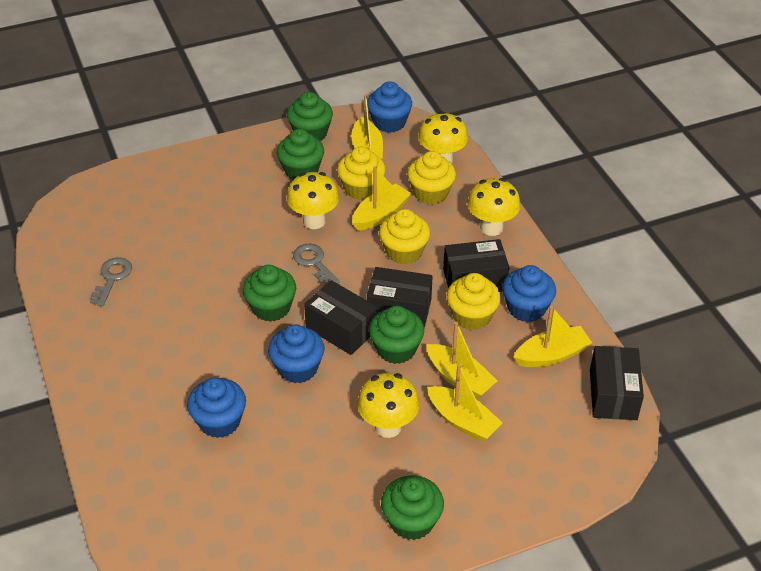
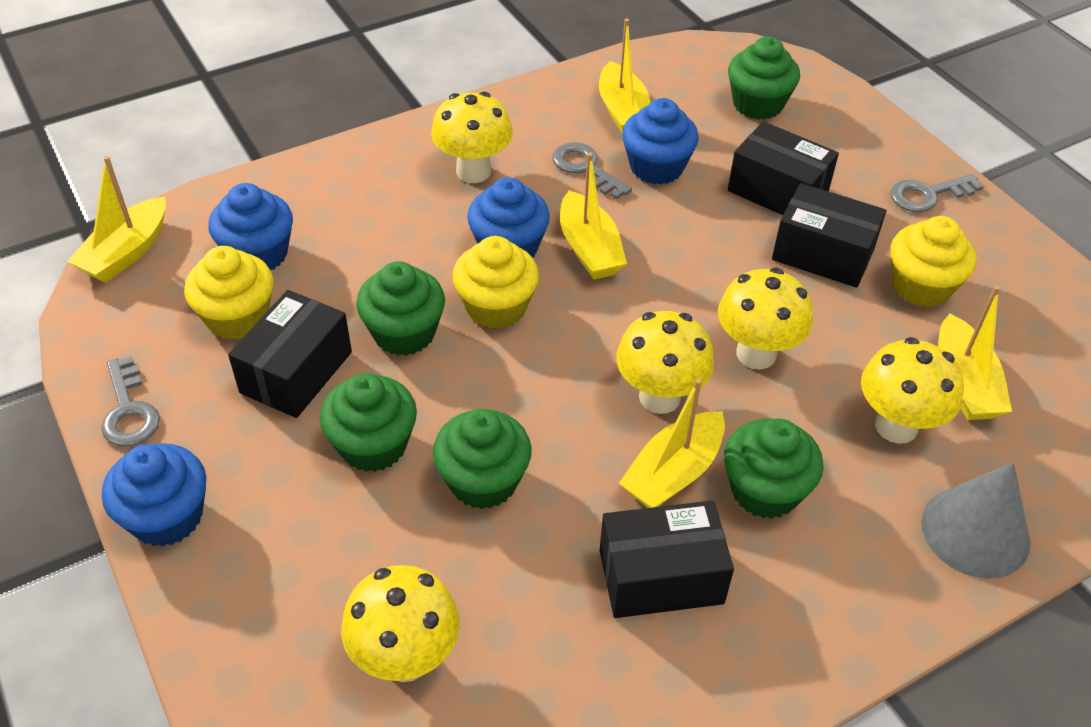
grey cone: 0 -> 1
grey key: 2 -> 3
yellow cupcake: 4 -> 3
yellow mushroom: 4 -> 5

